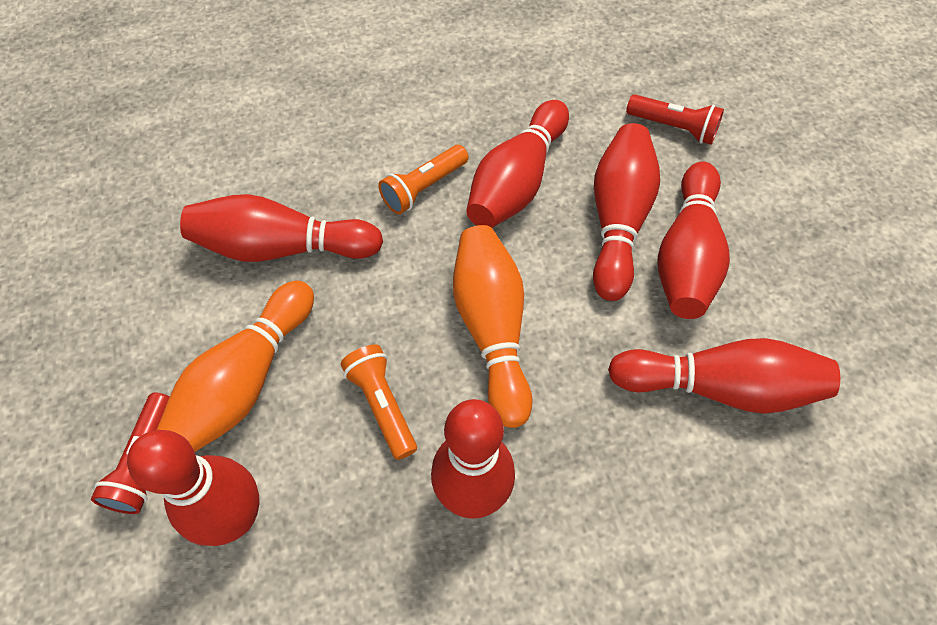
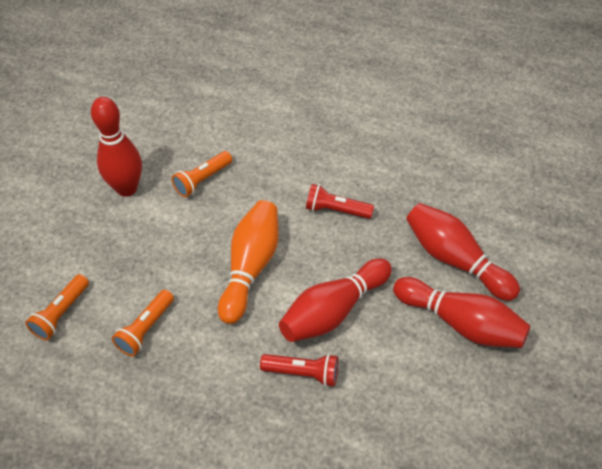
orange bowling pin: 2 -> 1
orange flashlight: 2 -> 3
red bowling pin: 7 -> 4

